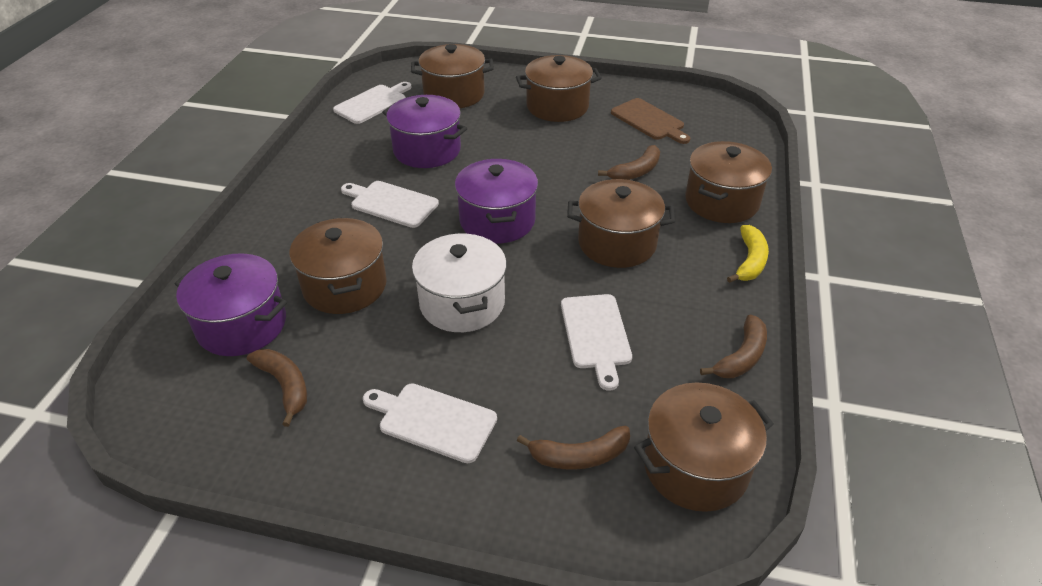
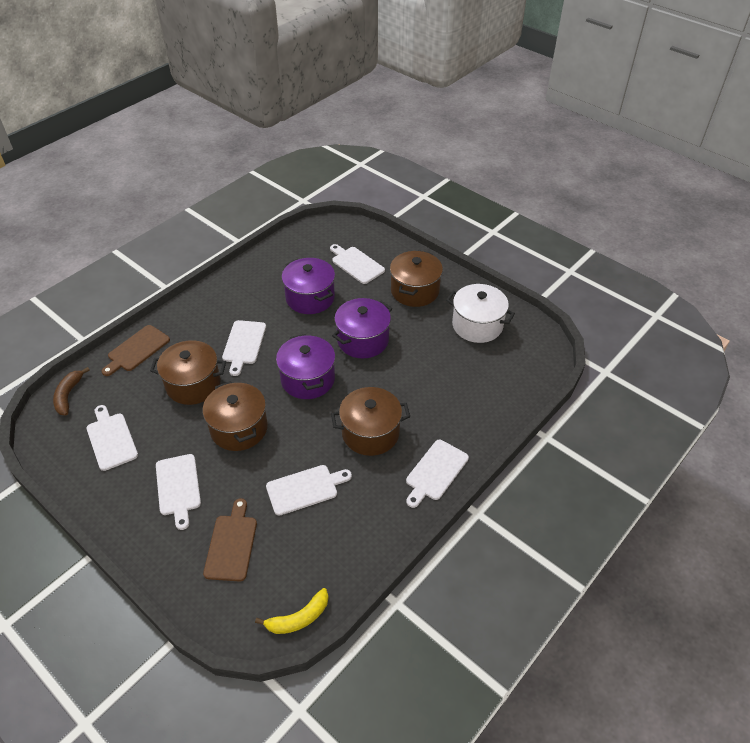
brown banana: 4 -> 1
brown cutting board: 1 -> 2
brown pot: 6 -> 4
white cutting board: 4 -> 6

